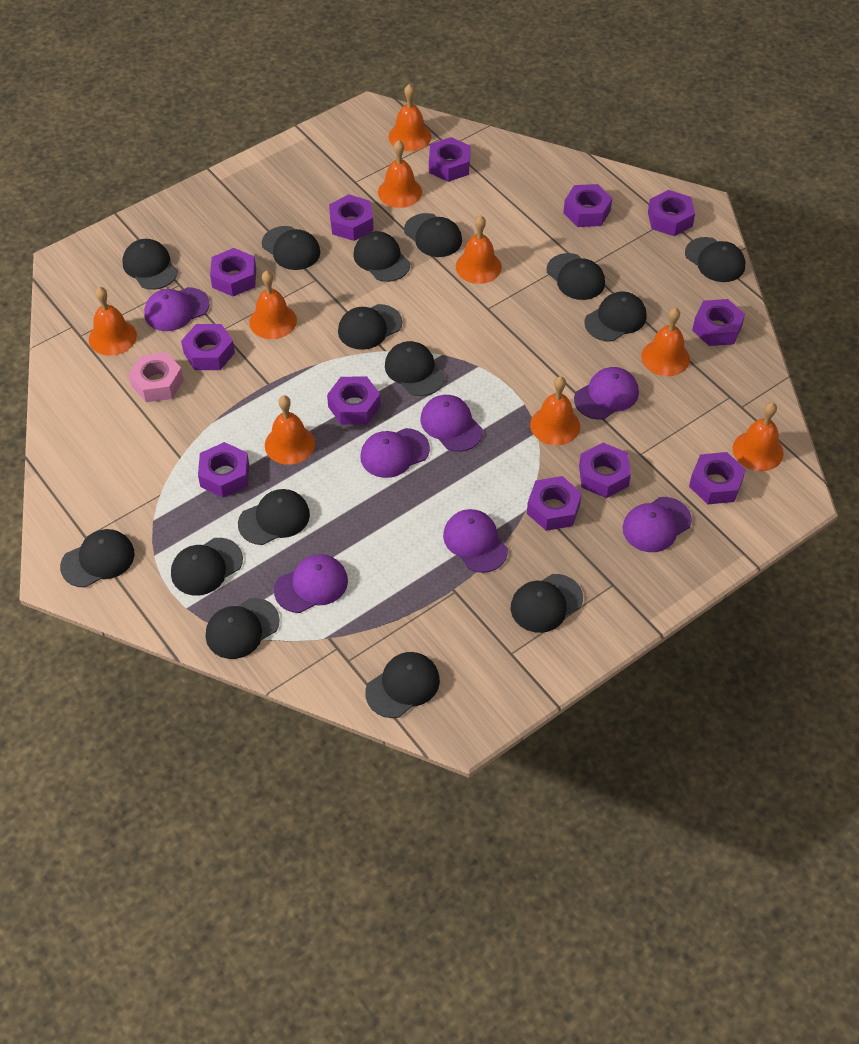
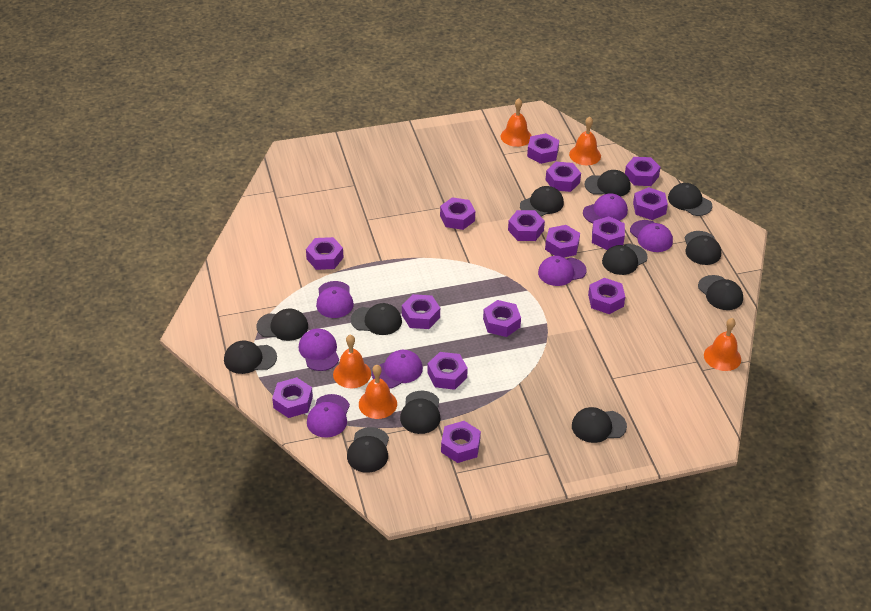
black cap: 15 -> 12
orange bell: 9 -> 5
pink nut: 1 -> 0
purple nut: 12 -> 15

